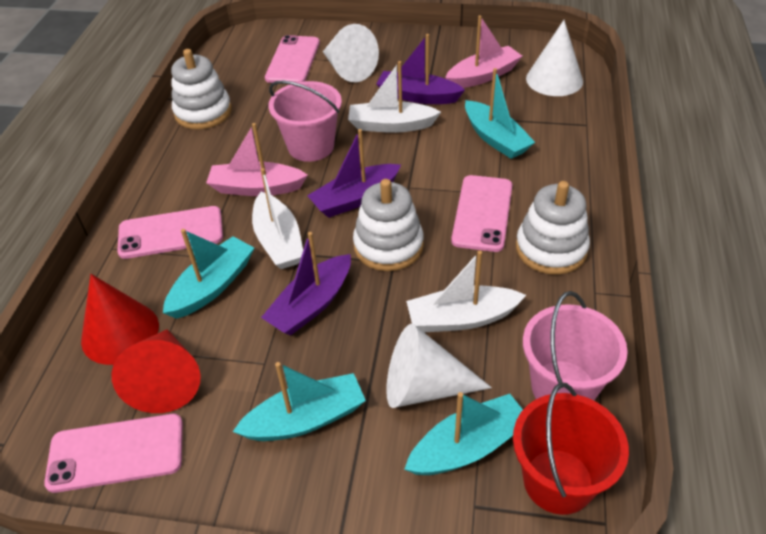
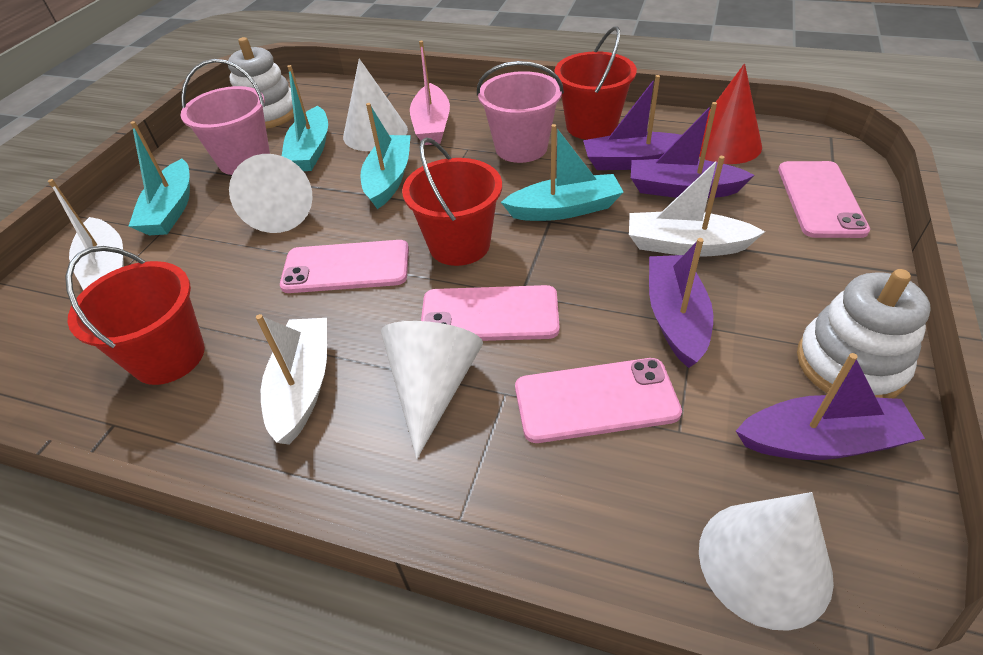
pink boat: 2 -> 1
purple boat: 3 -> 4
red bucket: 1 -> 3
red cone: 2 -> 1
white cone: 3 -> 4
white stacking toy: 3 -> 2

